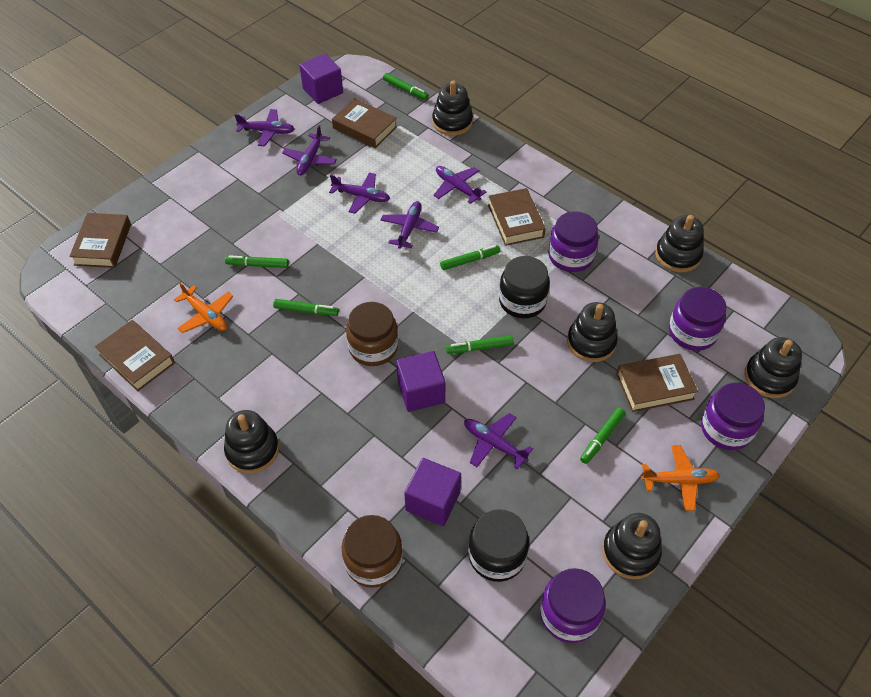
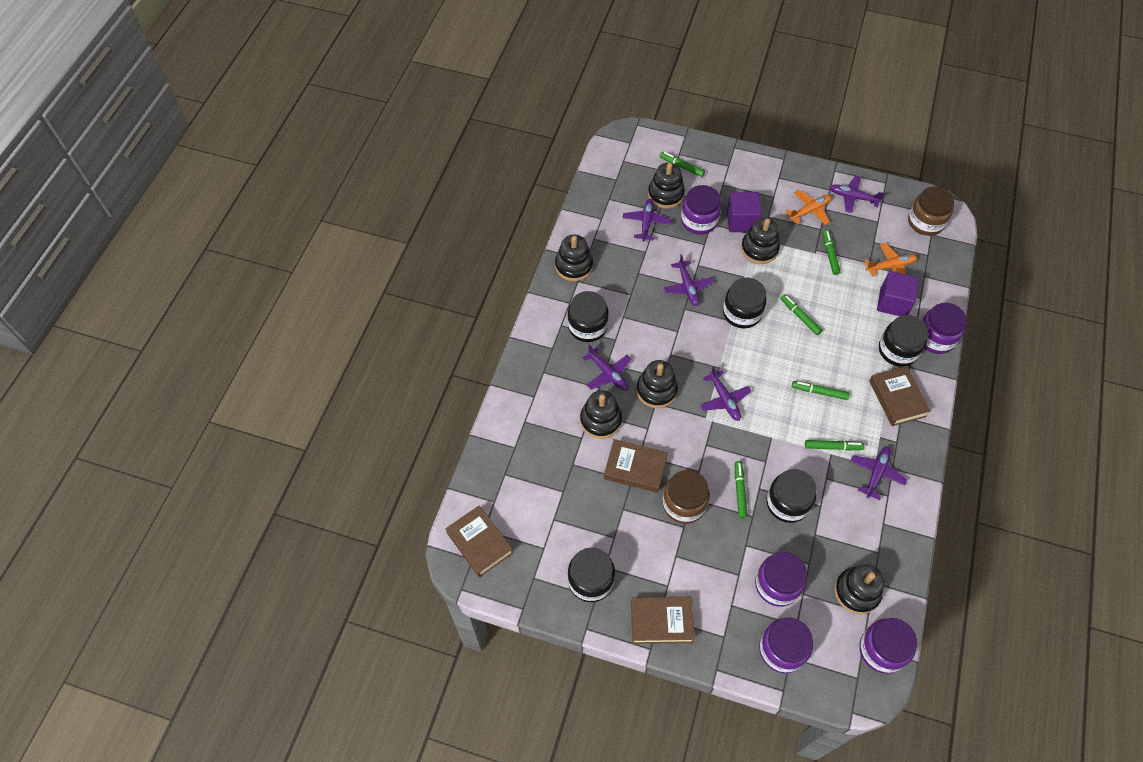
black jar: 2 -> 5
brown book: 5 -> 4
purple cube: 3 -> 2
purple jar: 4 -> 5

